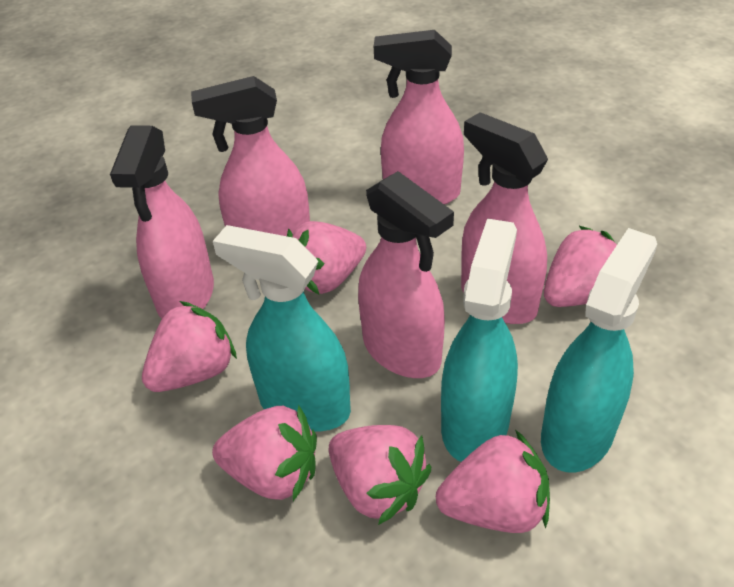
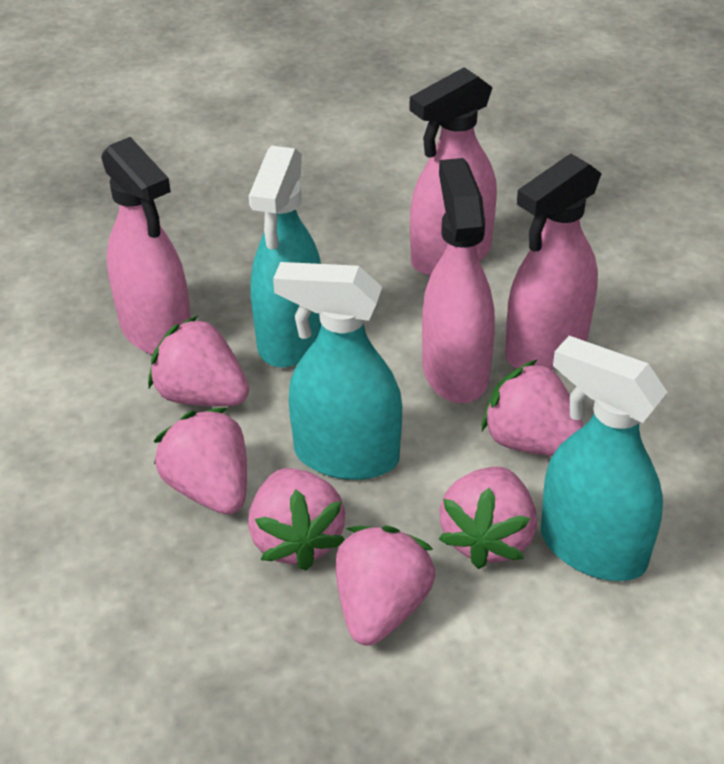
pink spray bottle: 5 -> 4

